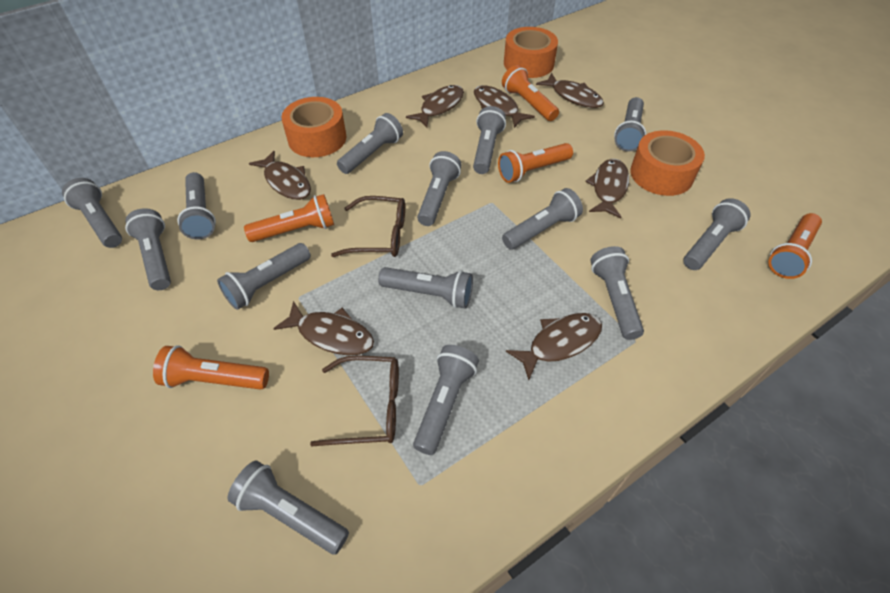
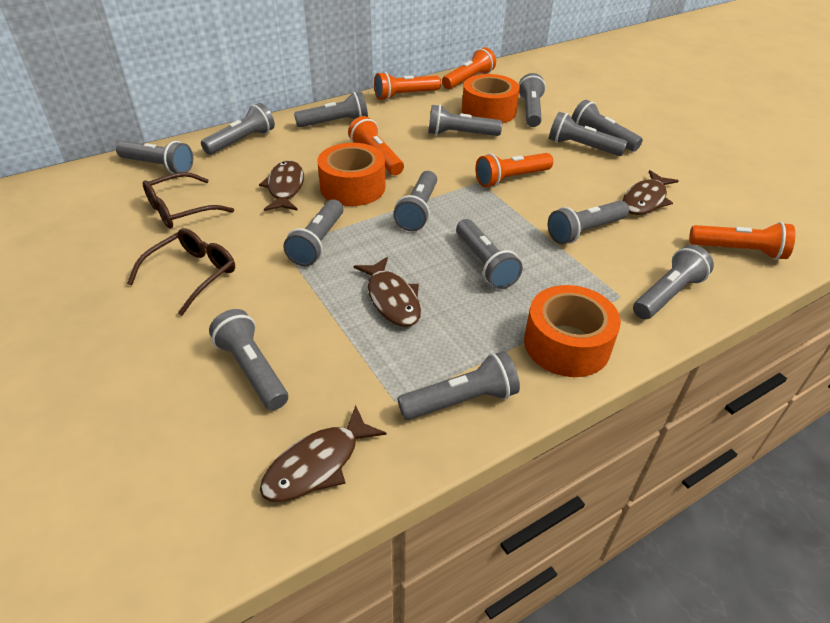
brown fish: 7 -> 4

